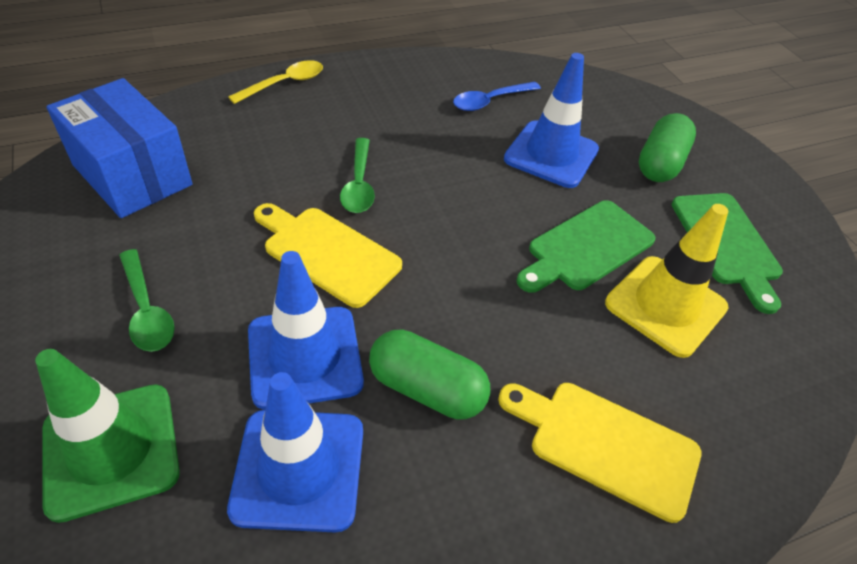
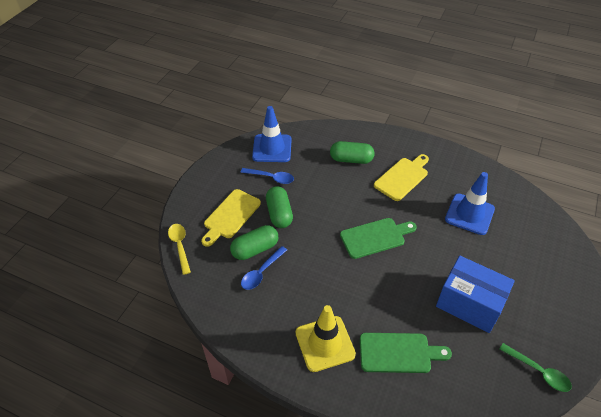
blue spoon: 1 -> 2
blue traffic cone: 3 -> 2
green capsule: 2 -> 3
green spoon: 2 -> 1
green traffic cone: 1 -> 0

